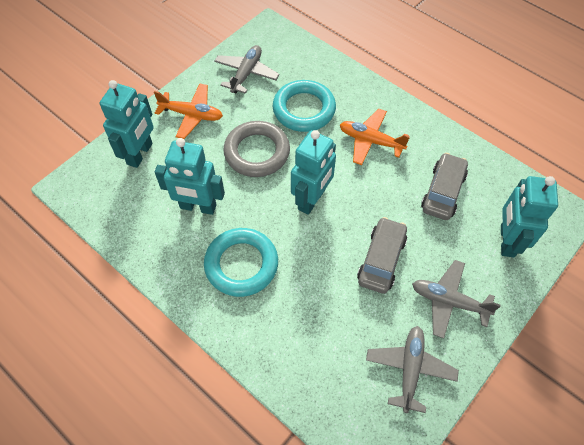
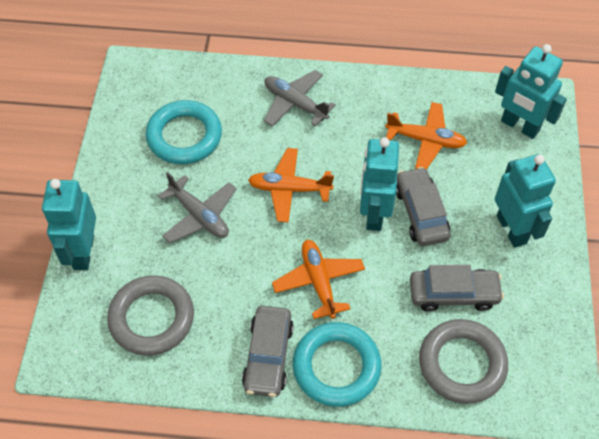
grey car: 2 -> 3
grey plane: 3 -> 2
grey ring: 1 -> 2
orange plane: 2 -> 3

